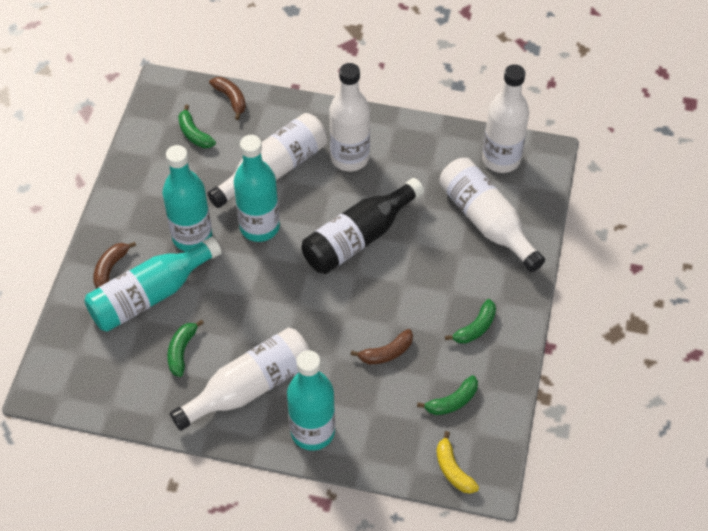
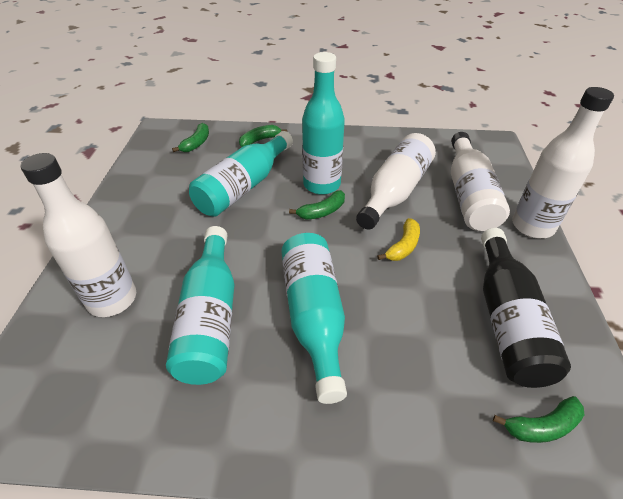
brown banana: 3 -> 0
white bottle: 5 -> 4

